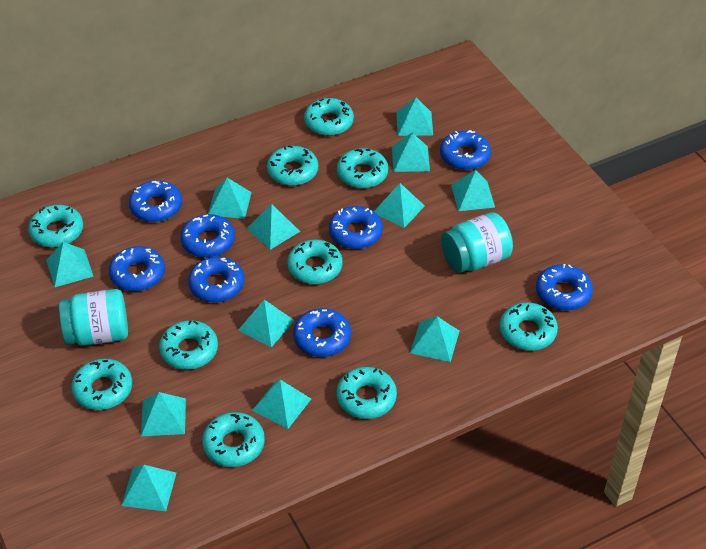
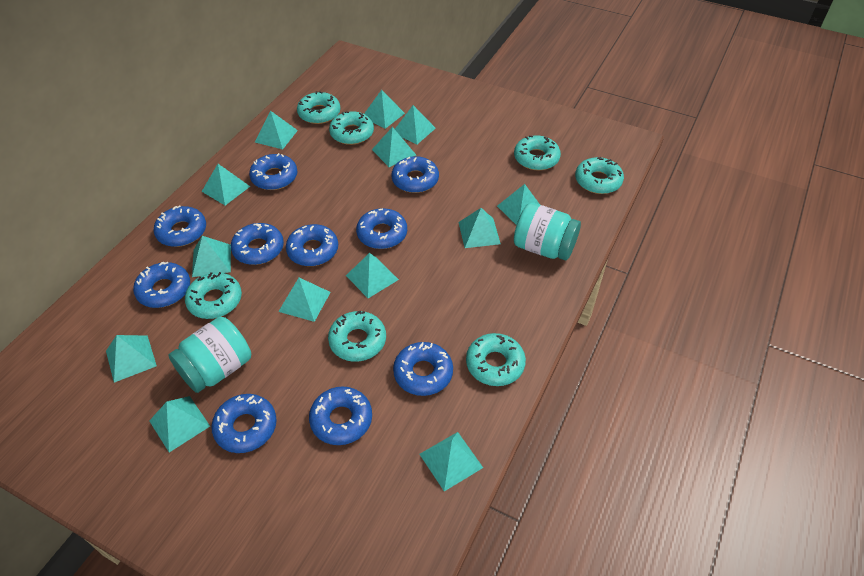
blue donut: 8 -> 10
turquoise donut: 10 -> 7
turquoise pyramid: 12 -> 13

